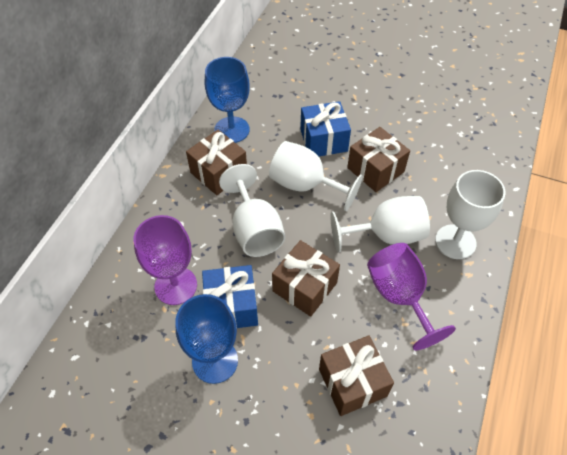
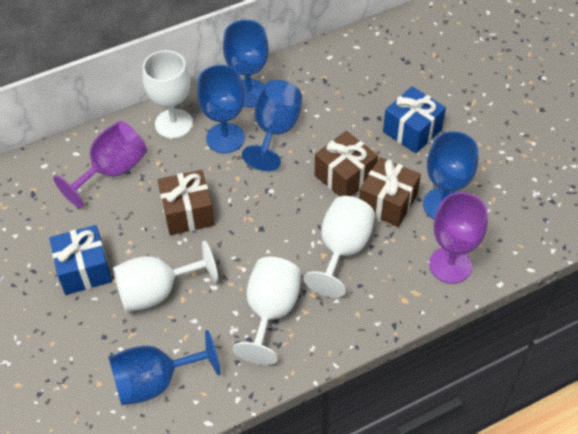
blue goblet: 2 -> 5
brown gift: 4 -> 3

